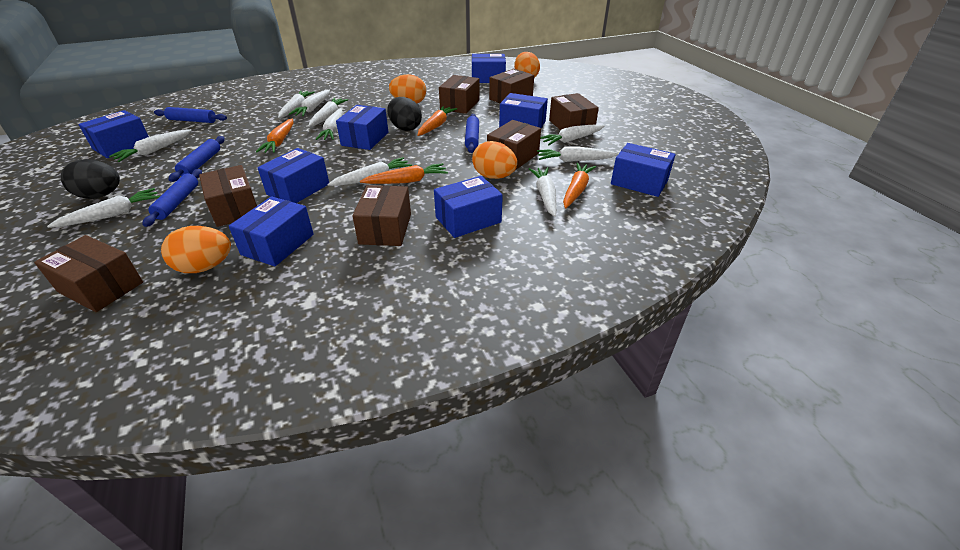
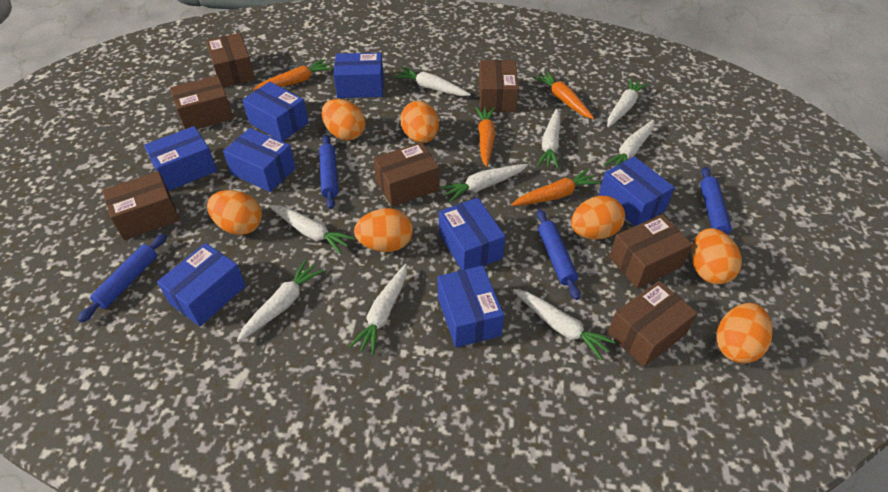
black egg: 2 -> 0
orange egg: 4 -> 7
white carrot: 10 -> 9

